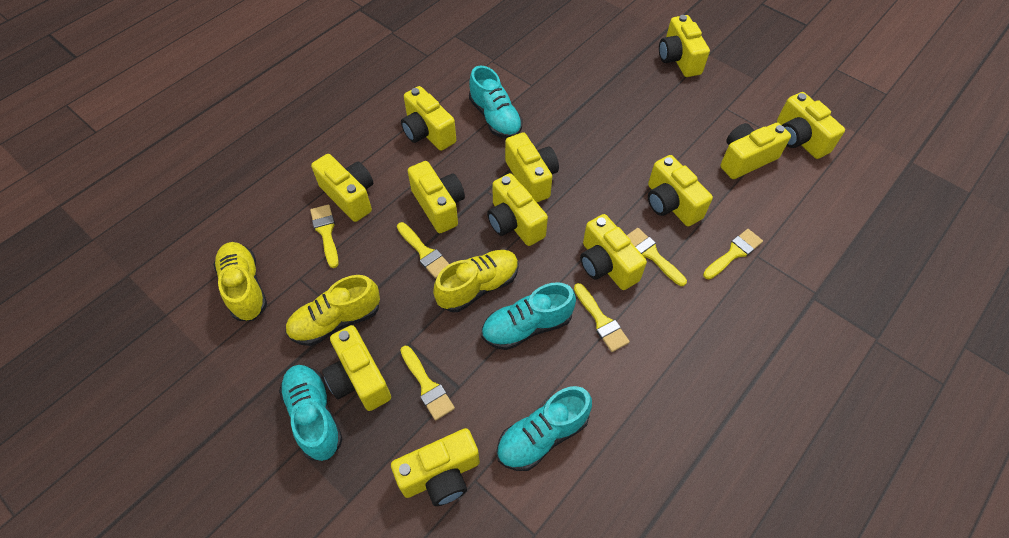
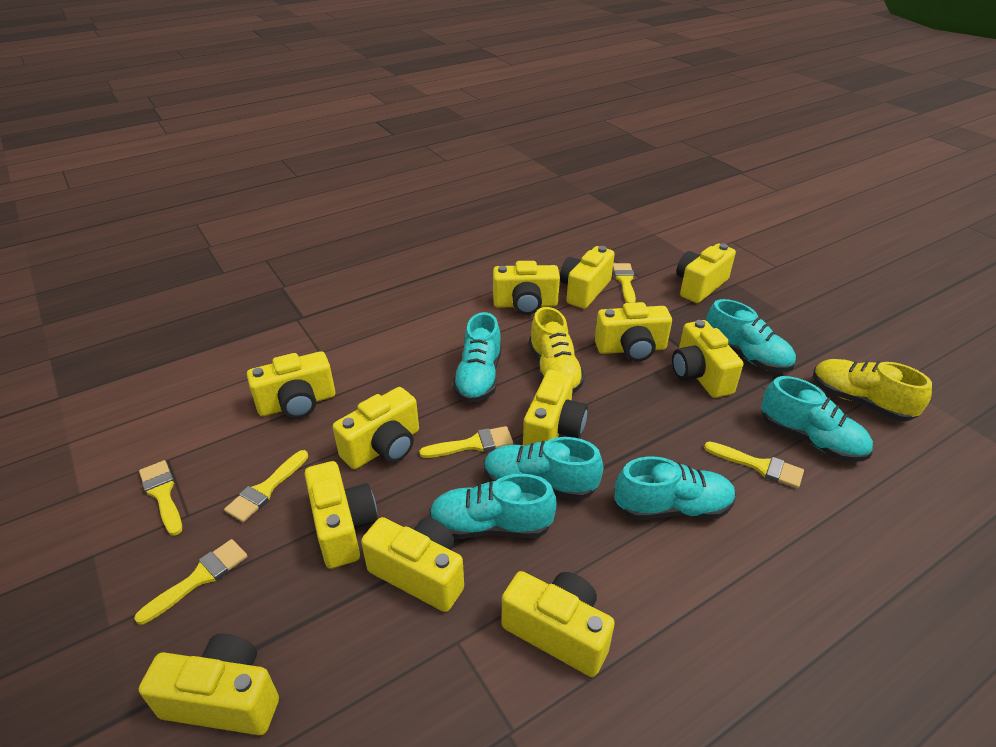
turquoise shoe: 4 -> 6
yellow shoe: 3 -> 2

